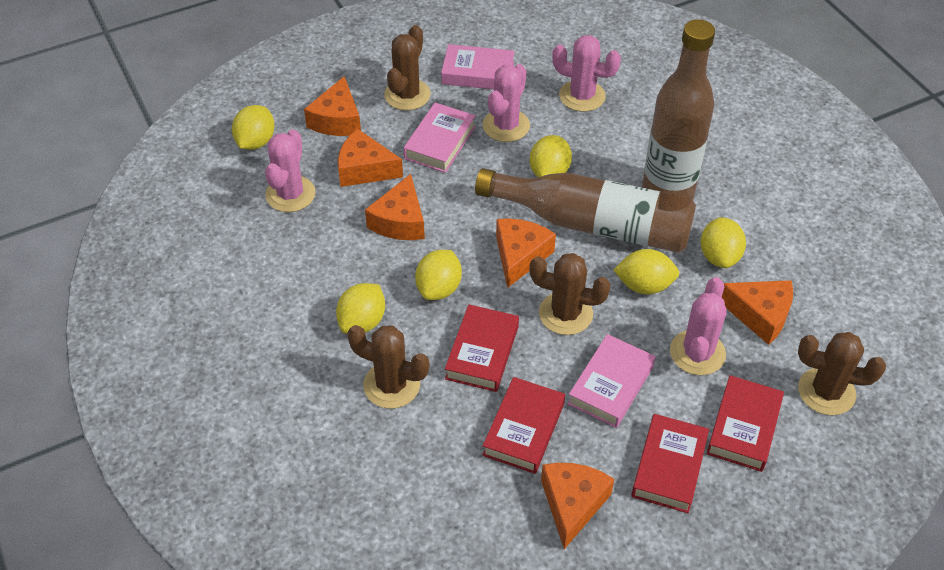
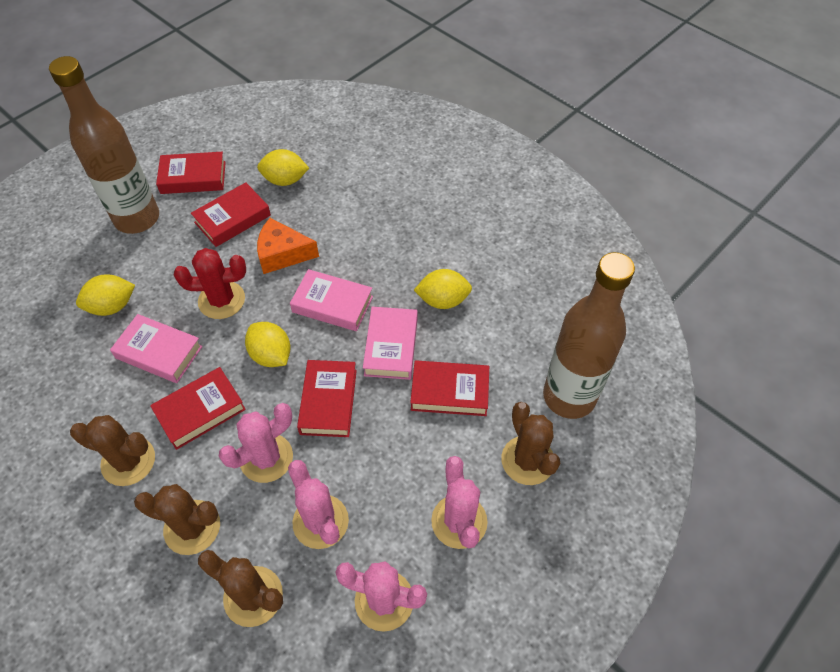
orange cheese: 6 -> 1
red book: 4 -> 5
red cactus: 0 -> 1
yellow lemon: 6 -> 4

